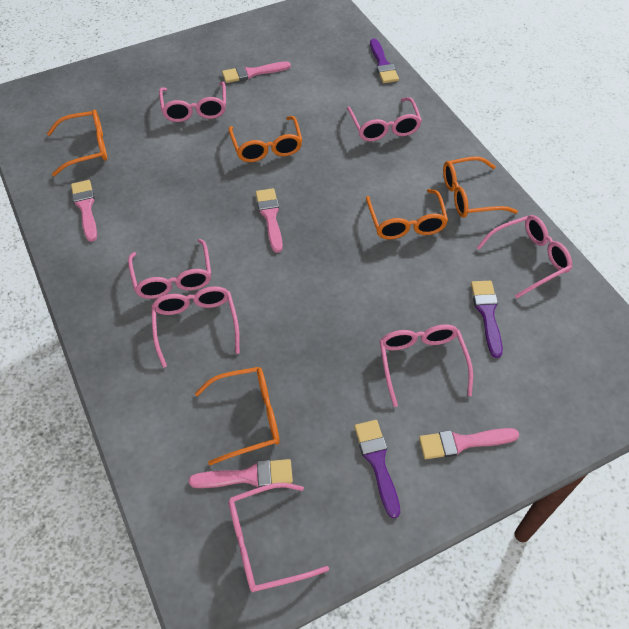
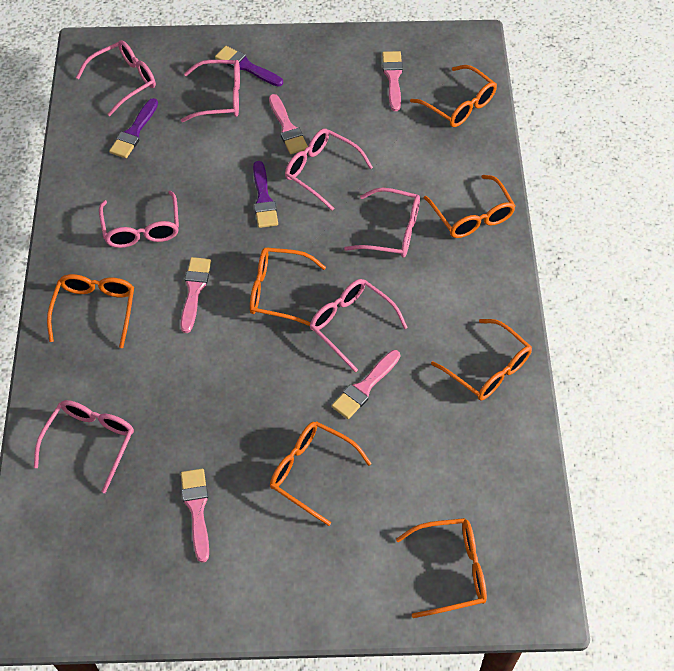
orange glasses: 5 -> 7

